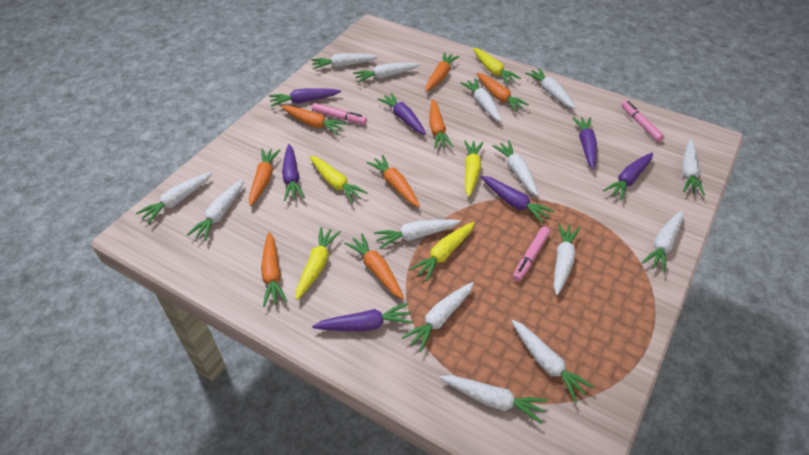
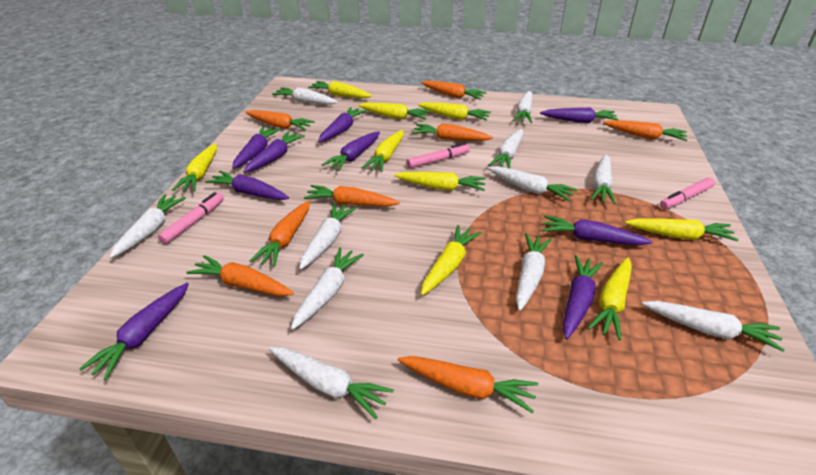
purple carrot: 7 -> 9
white carrot: 14 -> 11
yellow carrot: 5 -> 9

